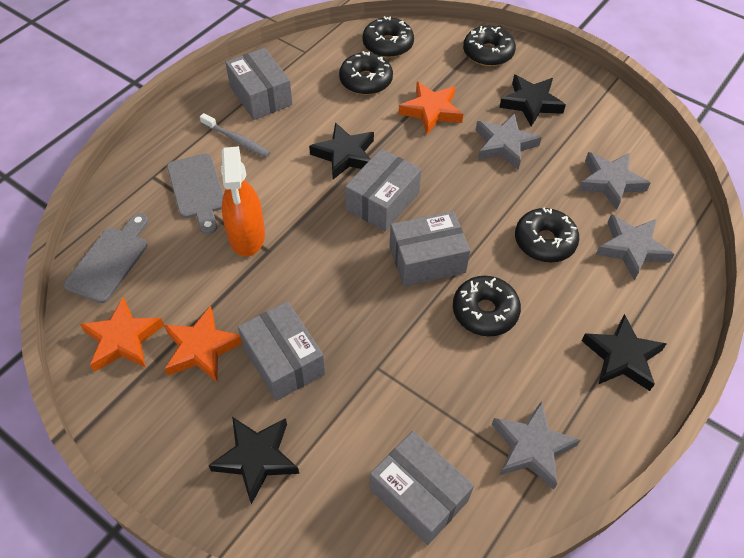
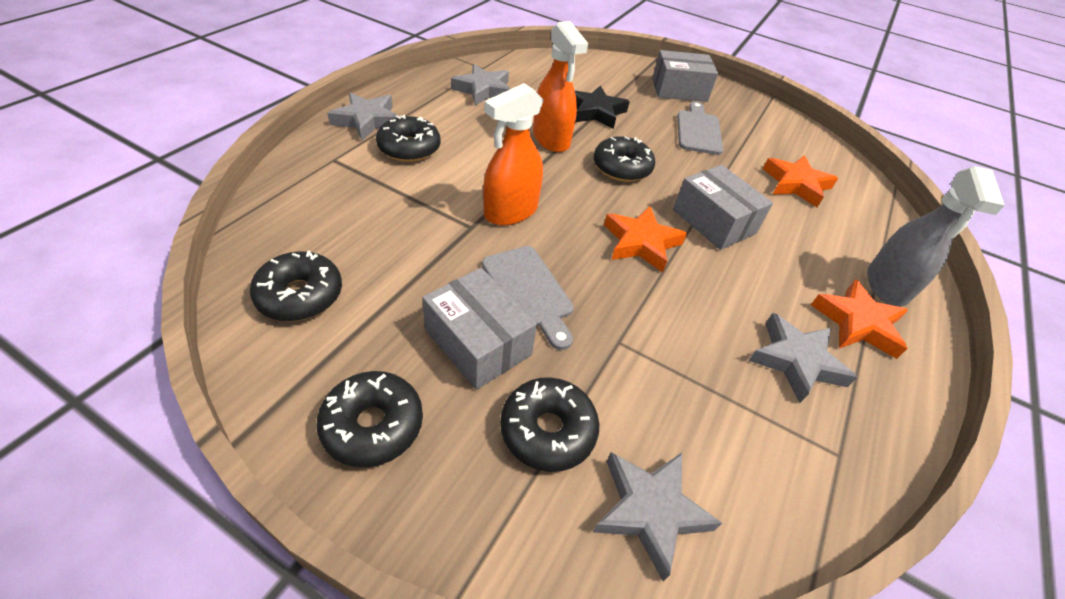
black star: 4 -> 1
grey box: 5 -> 3
grey spray bottle: 0 -> 1
grey toothbrush: 1 -> 0
orange spray bottle: 1 -> 2

